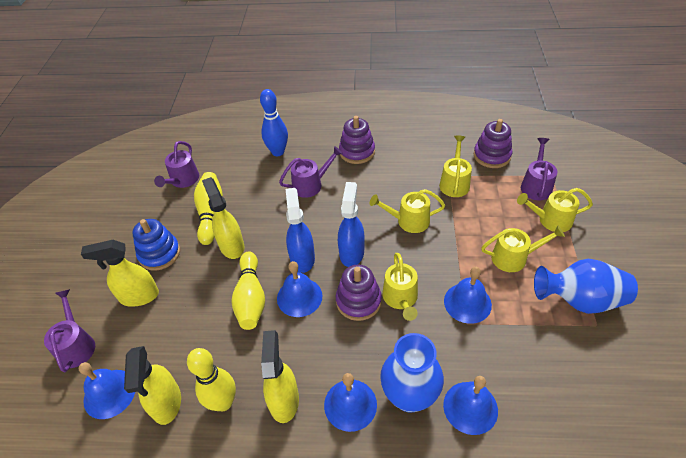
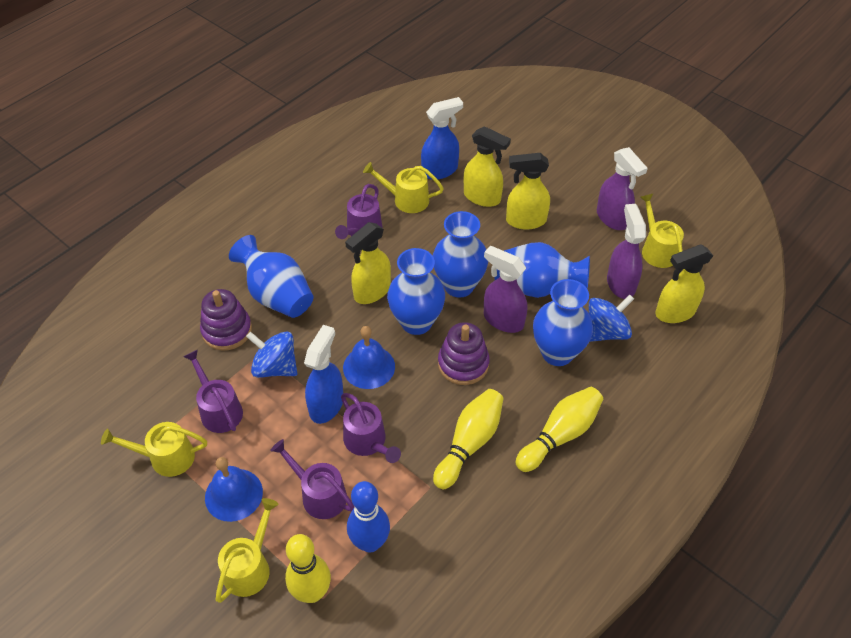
blue bell: 5 -> 2
blue spinning top: 0 -> 2
blue stacking toy: 1 -> 0
blue vase: 2 -> 5
purple spray bottle: 0 -> 3
purple stacking toy: 3 -> 2
yellow watering can: 5 -> 4

